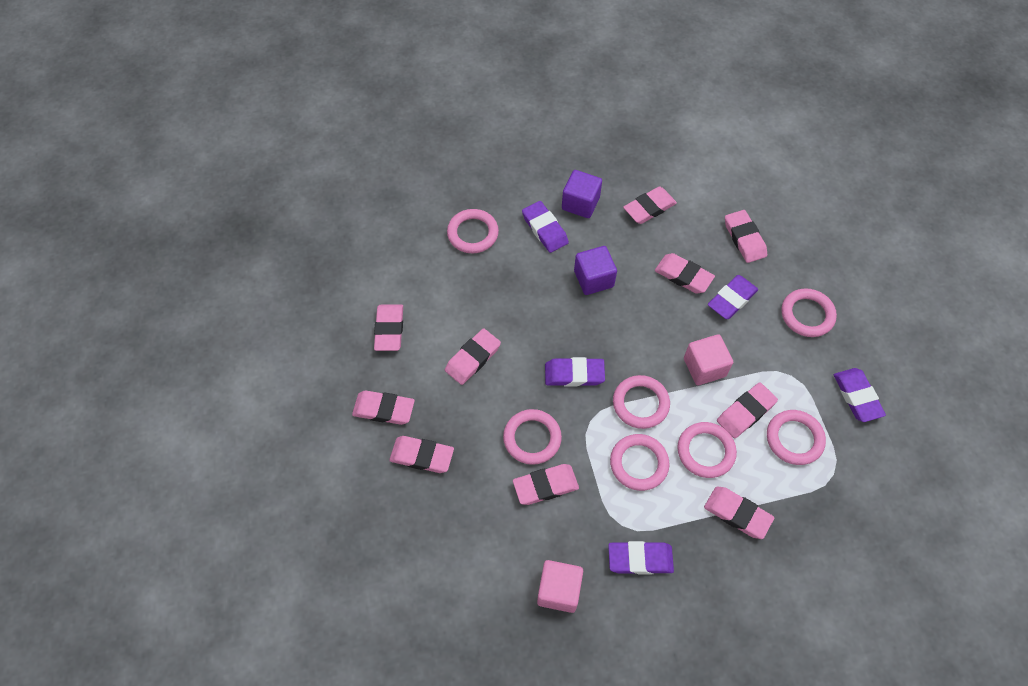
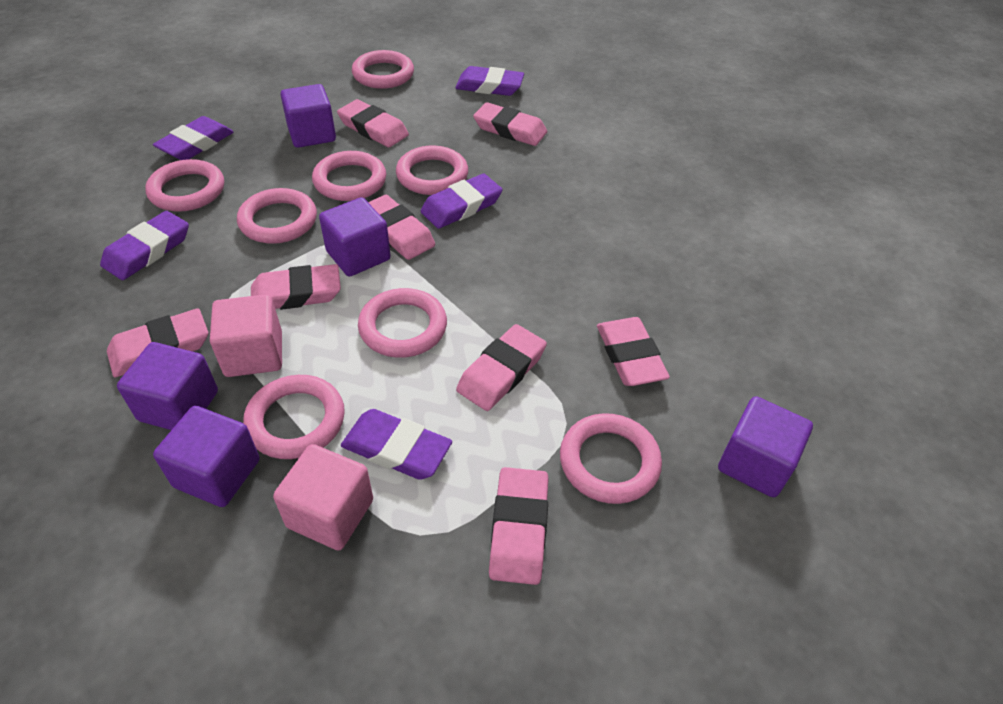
pink eraser: 10 -> 8
pink ring: 7 -> 8
purple cube: 2 -> 5

